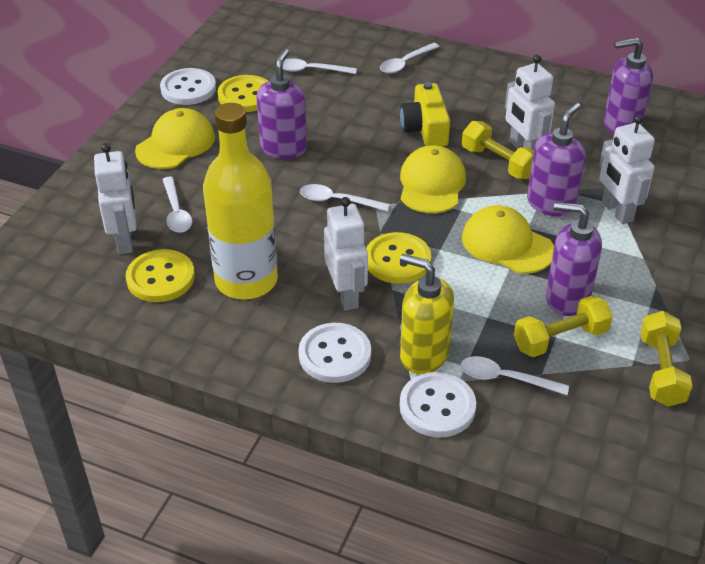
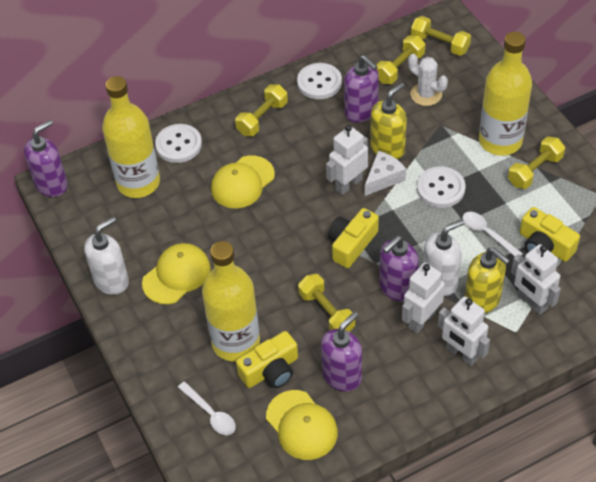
white cactus: 0 -> 1
white cheese: 0 -> 1
white soap dispenser: 0 -> 2
white spoon: 5 -> 2
yellow bottle: 1 -> 3
yellow button: 3 -> 0
yellow camera: 1 -> 3
yellow dumbbell: 3 -> 5
yellow soap dispenser: 1 -> 2

